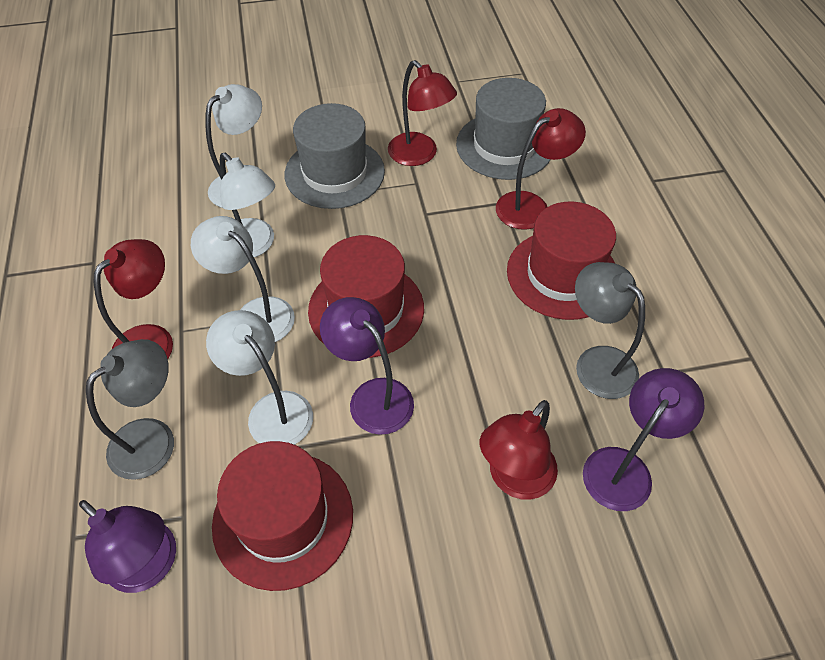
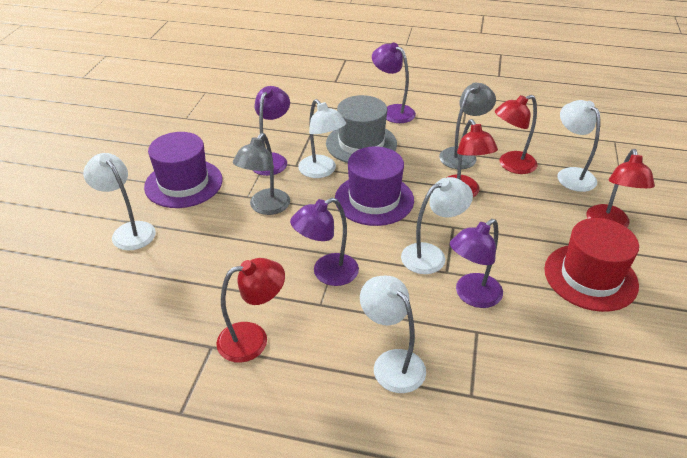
grey hat: 2 -> 1
purple hat: 0 -> 2
purple lamp: 3 -> 4
red hat: 3 -> 1
white lamp: 4 -> 5

